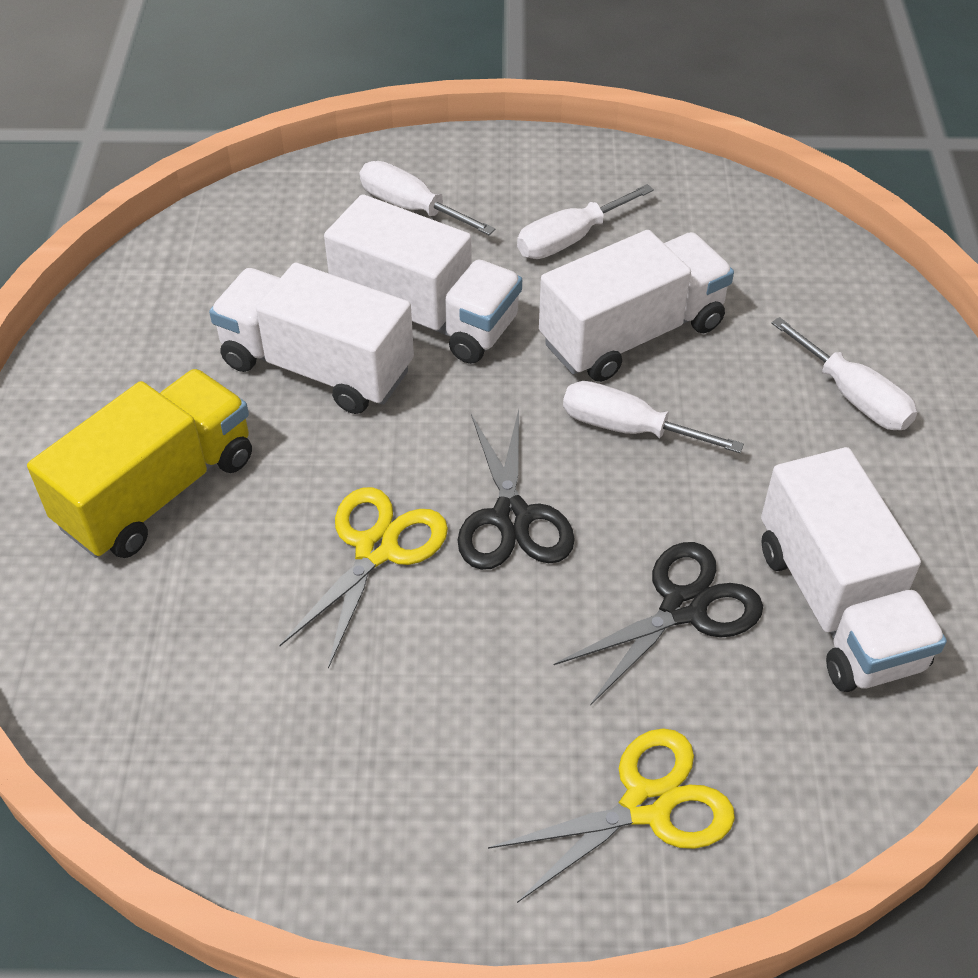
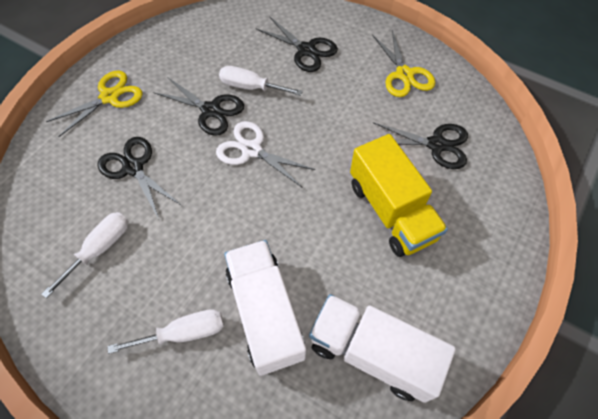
black scissors: 2 -> 4
white scissors: 0 -> 1
white screwdriver: 4 -> 3
white truck: 4 -> 2

